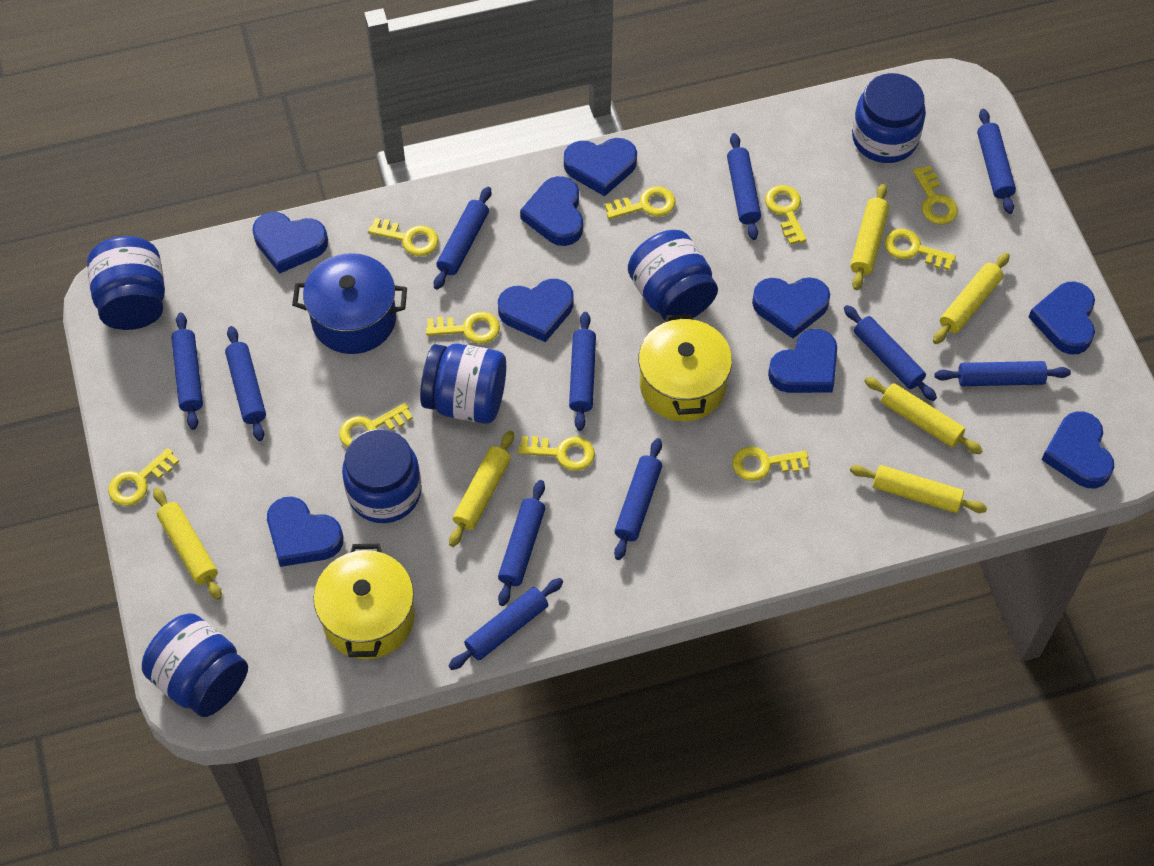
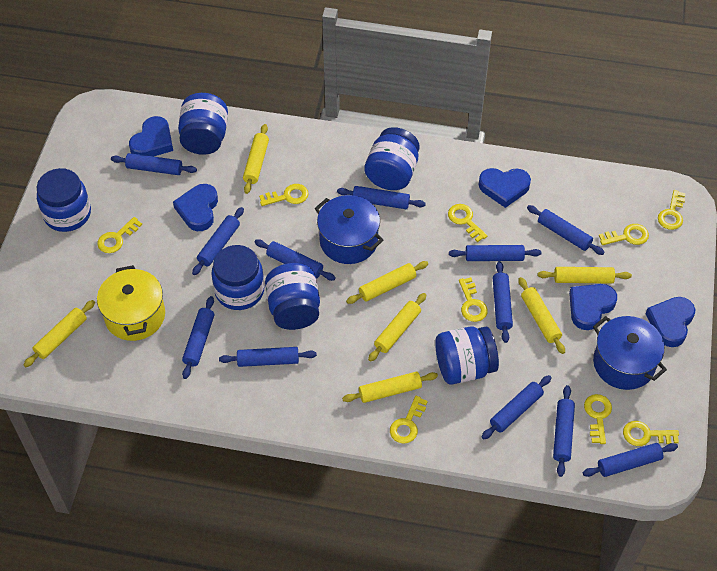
blue heart: 9 -> 5
blue pot: 1 -> 2
blue rolling pin: 11 -> 12
yellow key: 10 -> 9
yellow pot: 2 -> 1
yellow rolling pin: 6 -> 7

